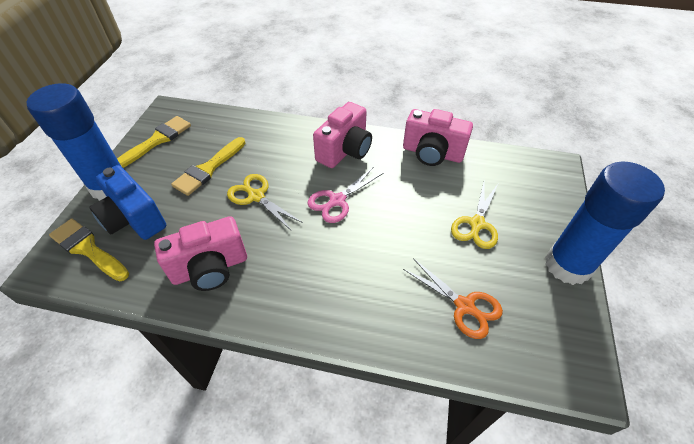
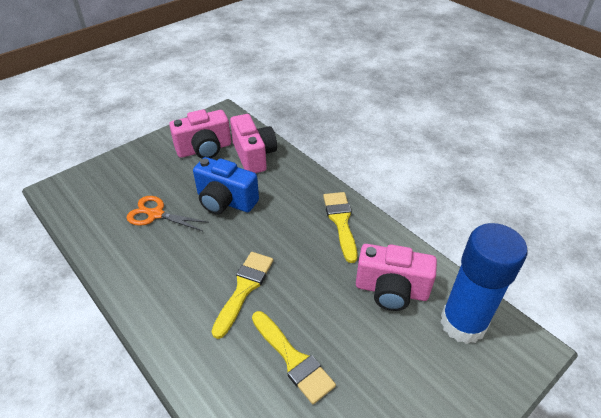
blue glue stick: 2 -> 1
pink scissors: 1 -> 0
yellow scissors: 2 -> 0

